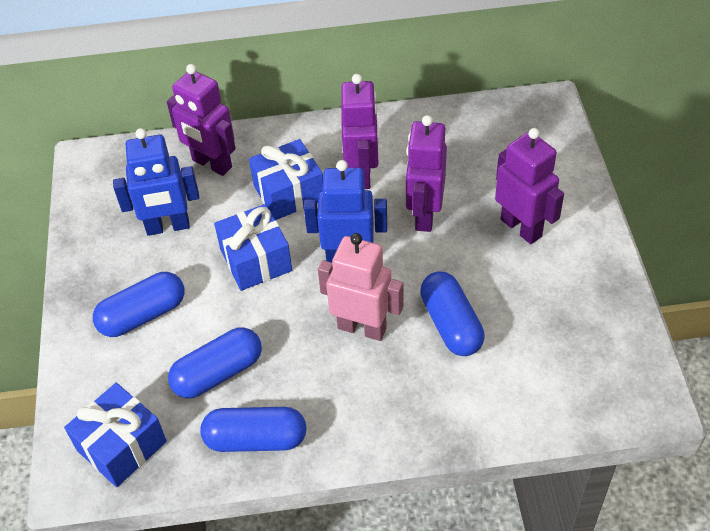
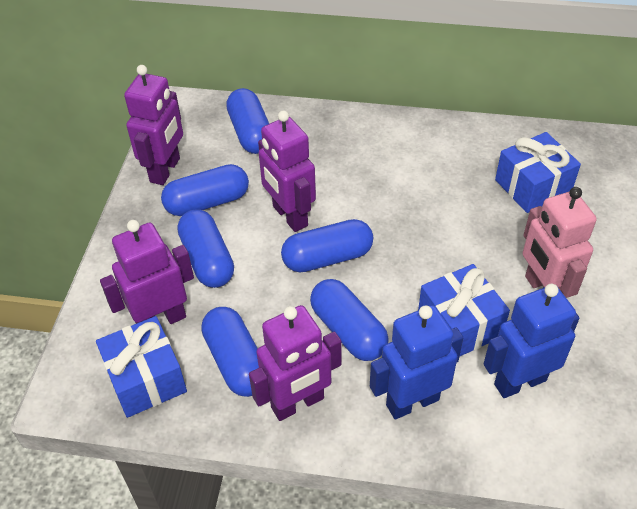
blue capsule: 4 -> 6

